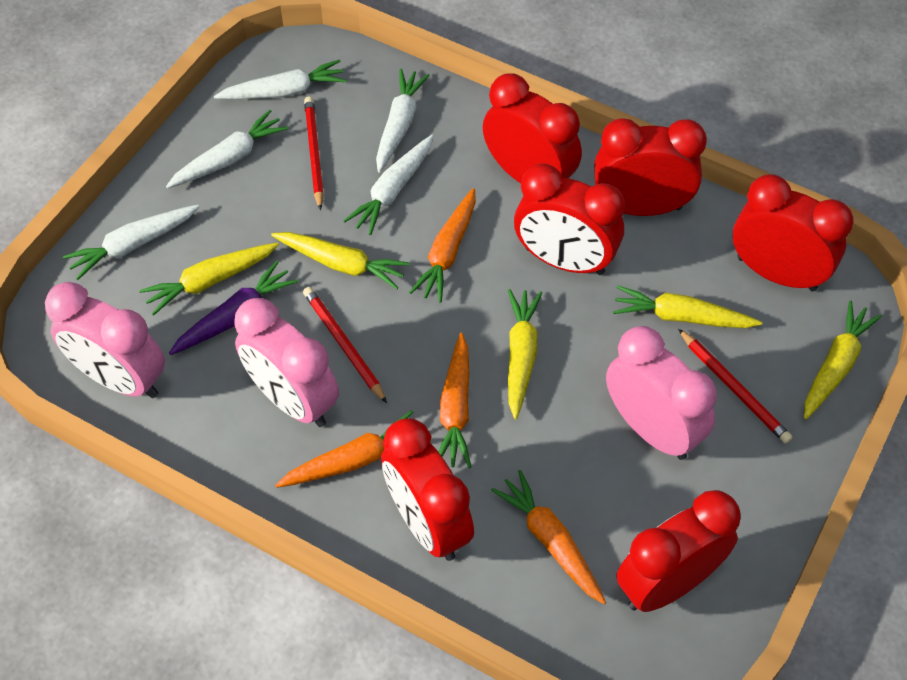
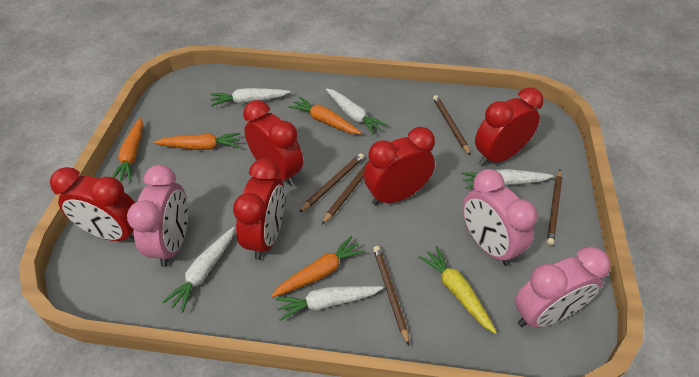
brown pencil: 0 -> 5
purple carrot: 1 -> 0
red clock: 6 -> 5
red pencil: 3 -> 0
yellow carrot: 5 -> 1

